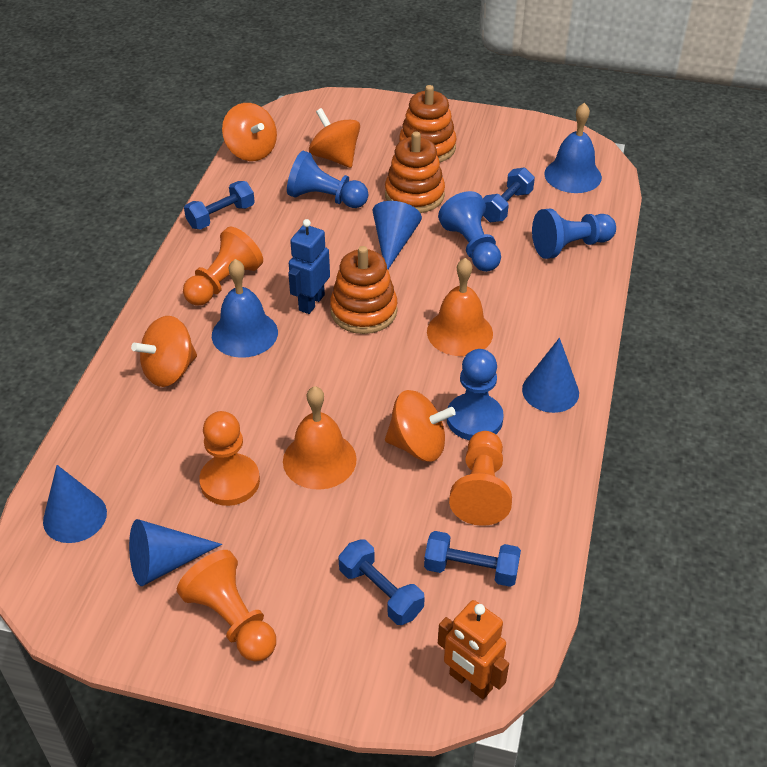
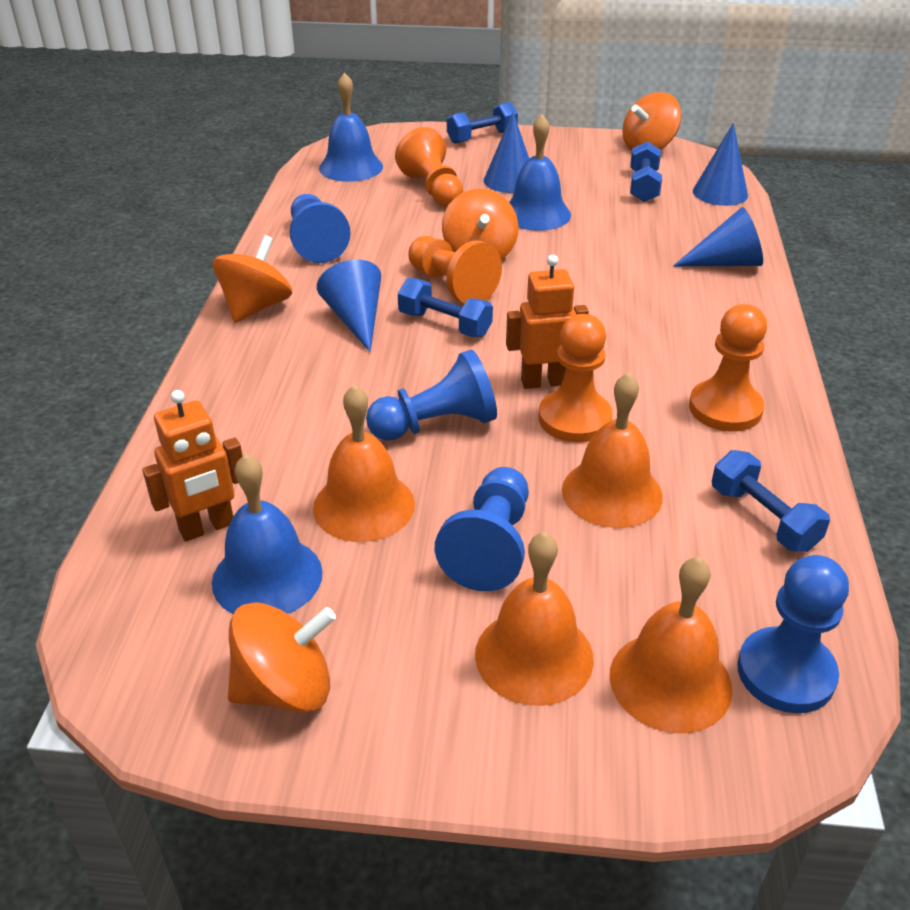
blue bell: 2 -> 3
blue robot: 1 -> 0
orange bell: 2 -> 4
orange robot: 1 -> 2
orange stacking toy: 3 -> 0

